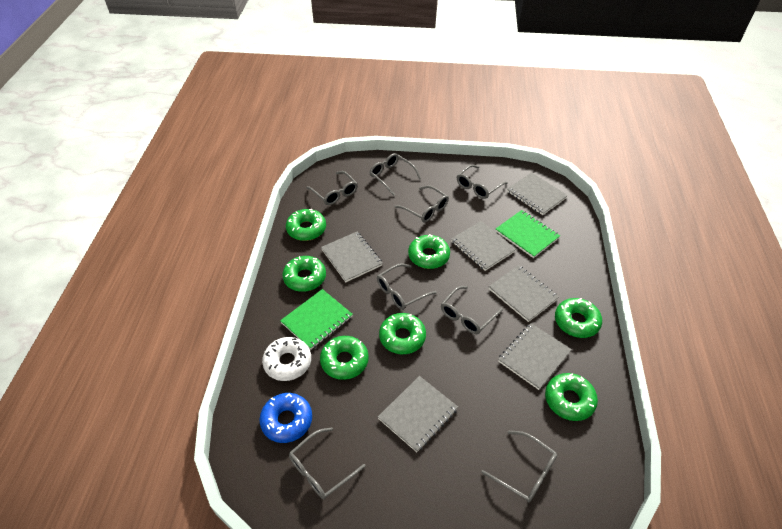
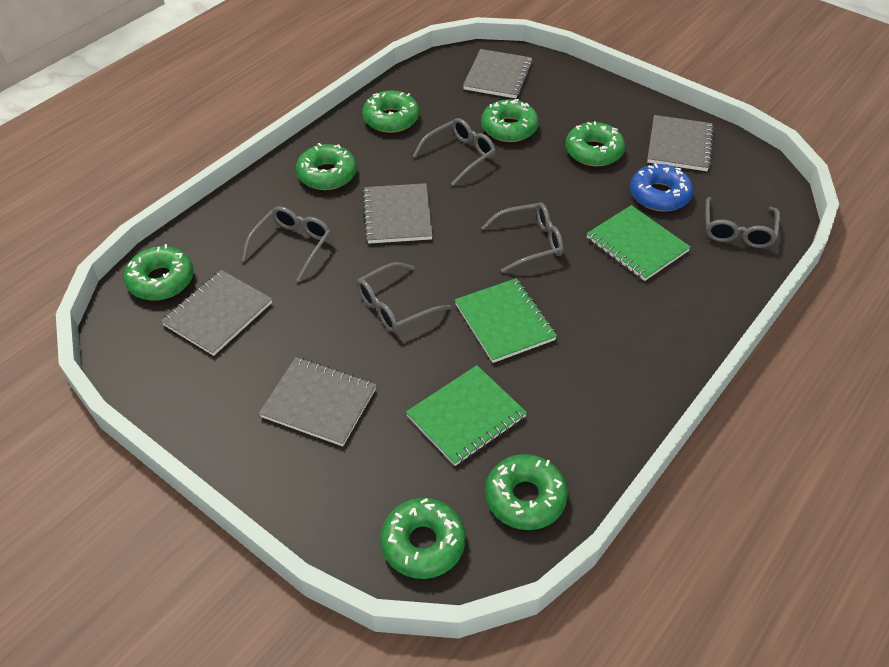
green notebook: 2 -> 3
grey glasses: 8 -> 5
grey notebook: 6 -> 5
white donut: 1 -> 0

